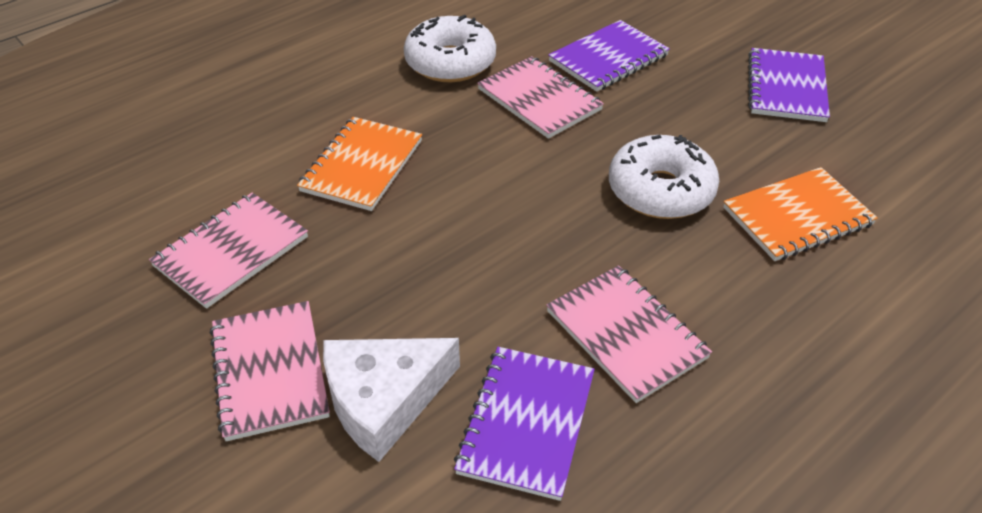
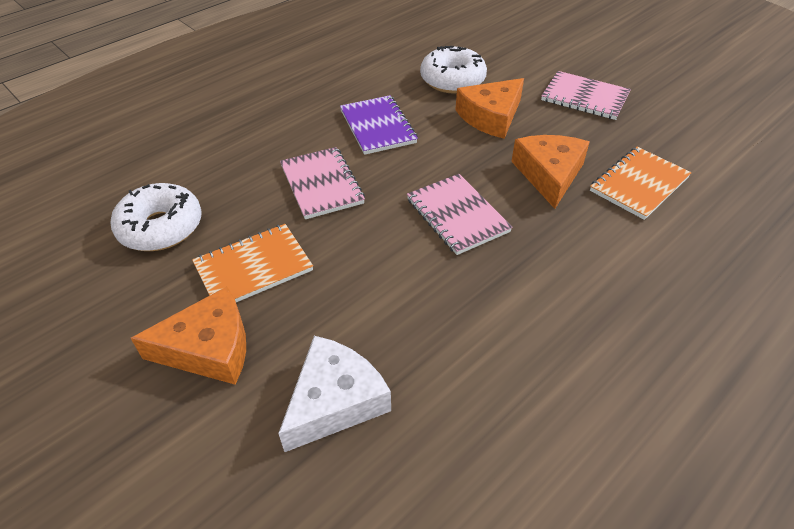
orange cheese: 0 -> 3
pink notebook: 4 -> 3
purple notebook: 3 -> 1

